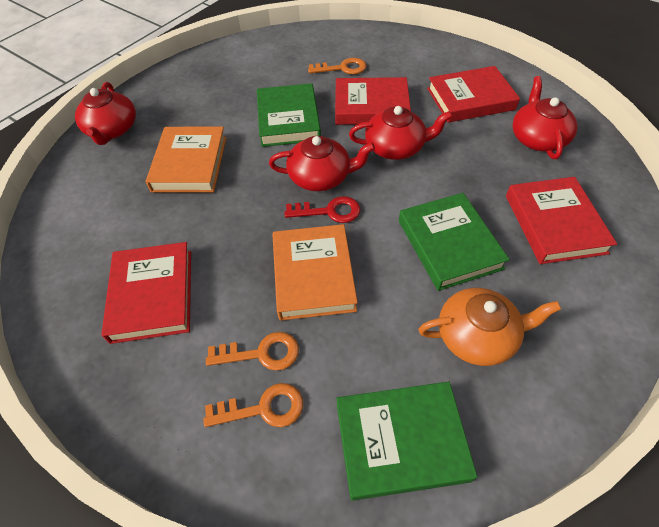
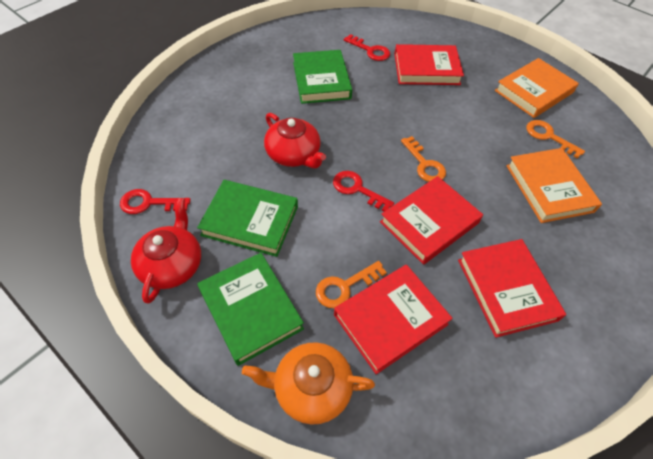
red key: 1 -> 3
red teapot: 4 -> 2

